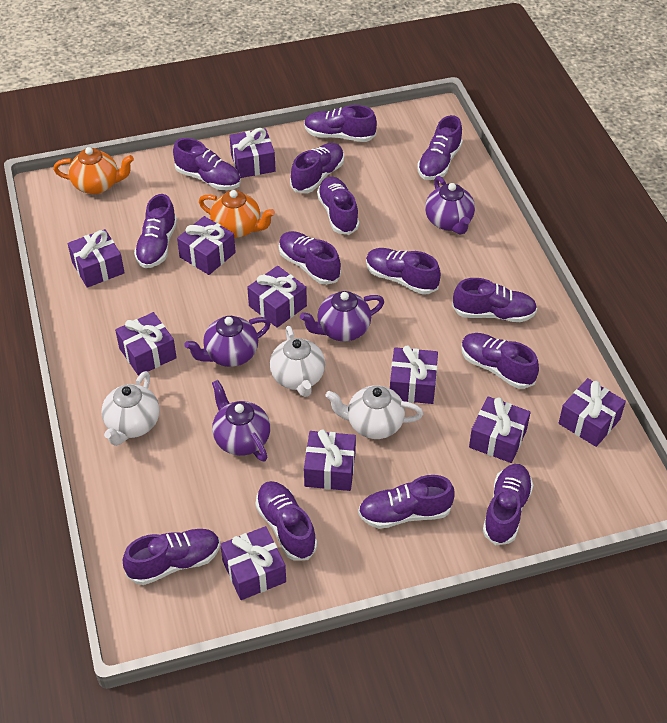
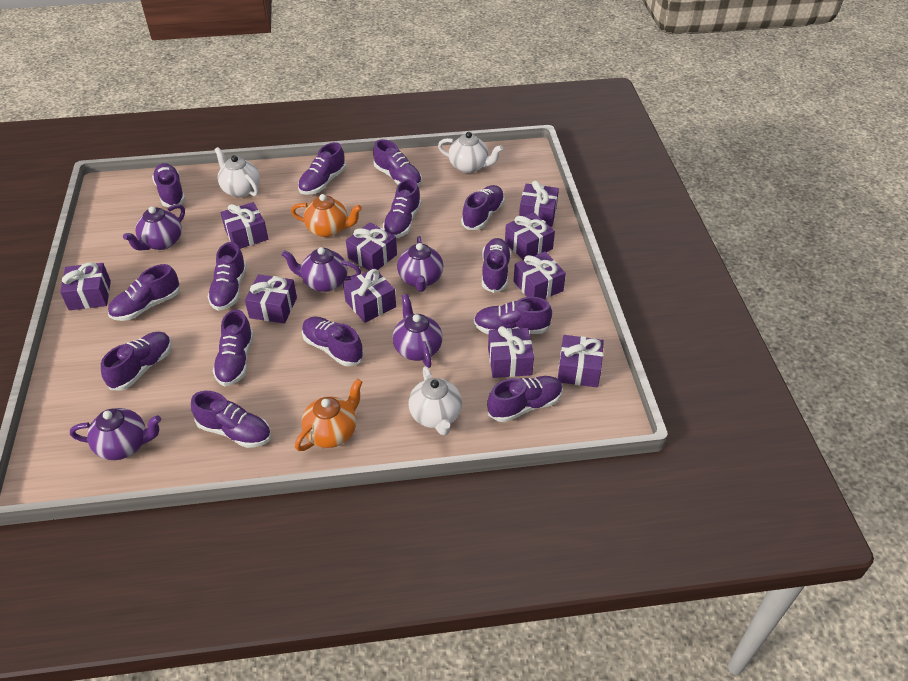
purple teapot: 4 -> 5

